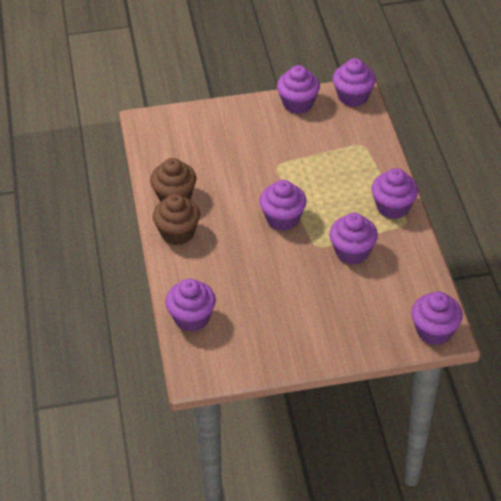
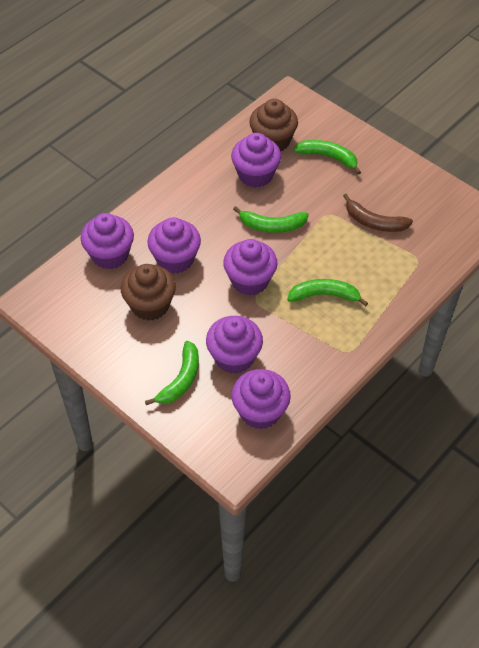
brown banana: 0 -> 1
green banana: 0 -> 4
purple cupcake: 7 -> 6

